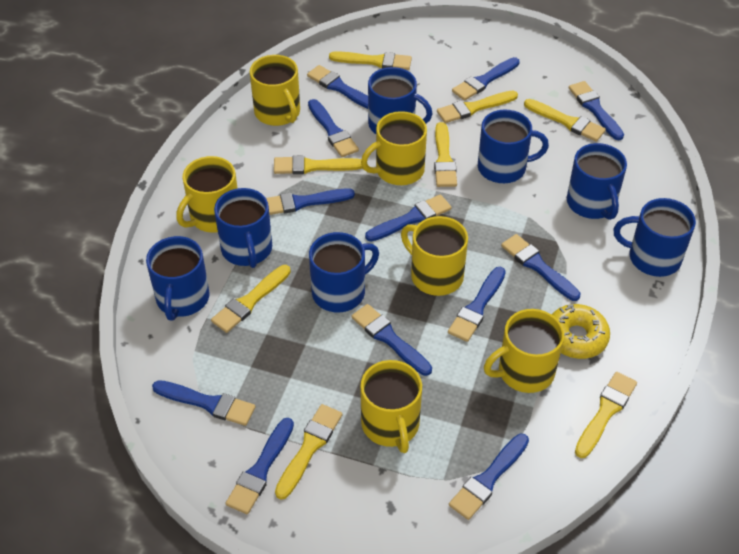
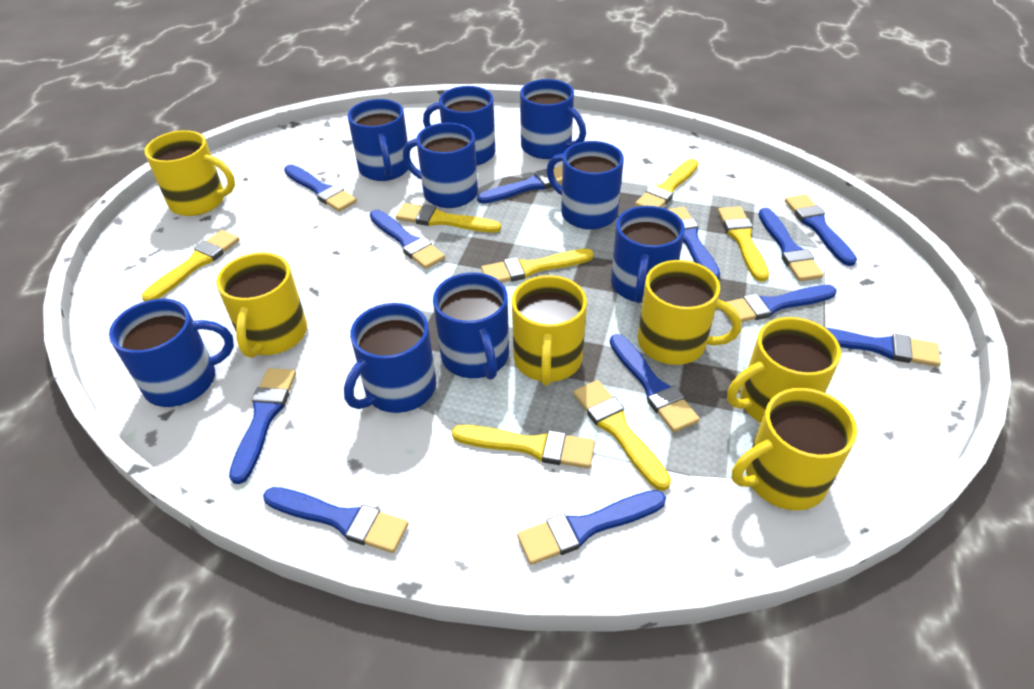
blue mug: 7 -> 9
yellow brush: 8 -> 7
yellow donut: 1 -> 0

